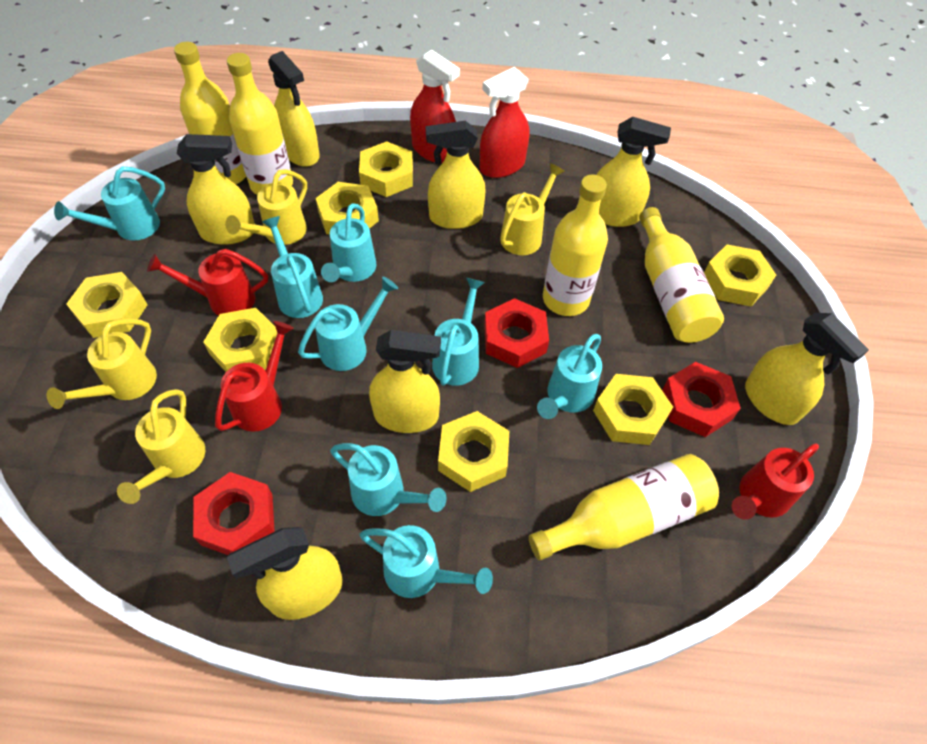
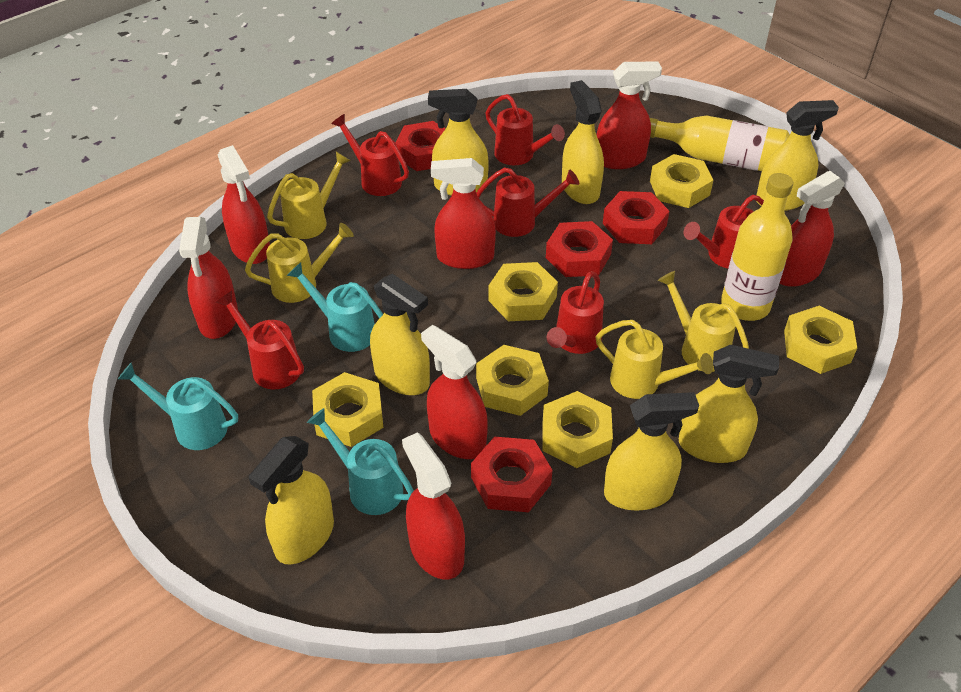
red nut: 3 -> 4
red spray bottle: 2 -> 7
red watering can: 3 -> 6
turquoise watering can: 8 -> 3
yellow bottle: 5 -> 2
yellow nut: 7 -> 6

